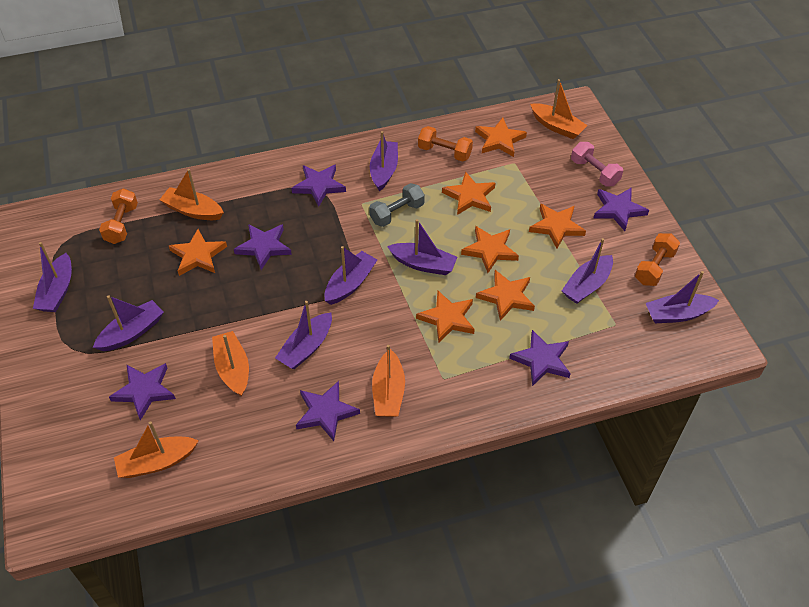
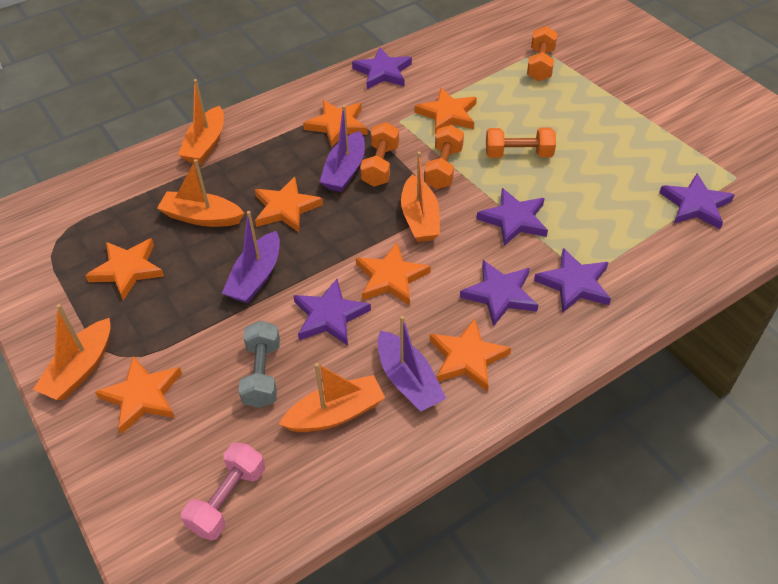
orange dumbbell: 3 -> 4
purple boat: 8 -> 3

